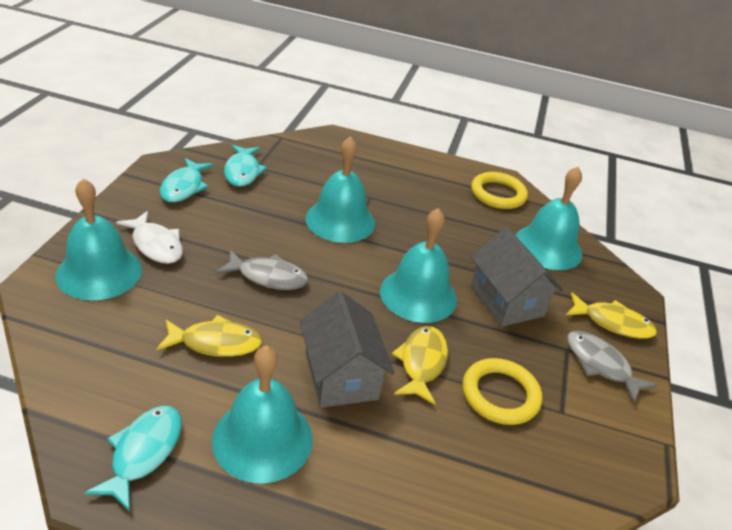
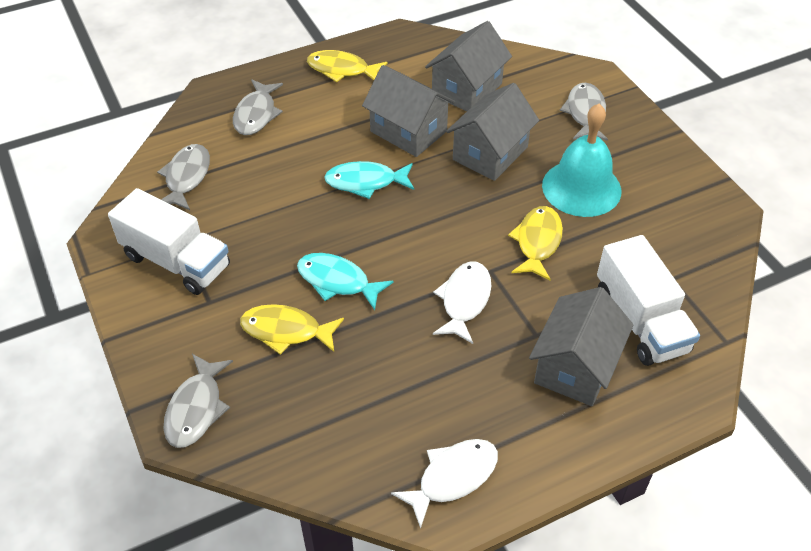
grey fish: 2 -> 4
grey house: 2 -> 4
turquoise bell: 5 -> 1
turquoise fish: 3 -> 2
white fish: 1 -> 2
white truck: 0 -> 2
yellow ring: 2 -> 0

